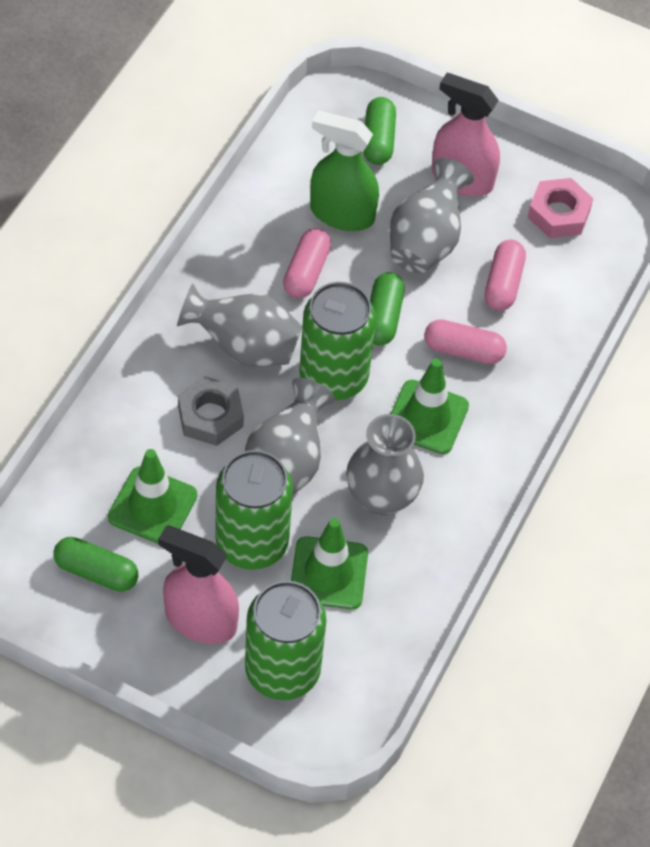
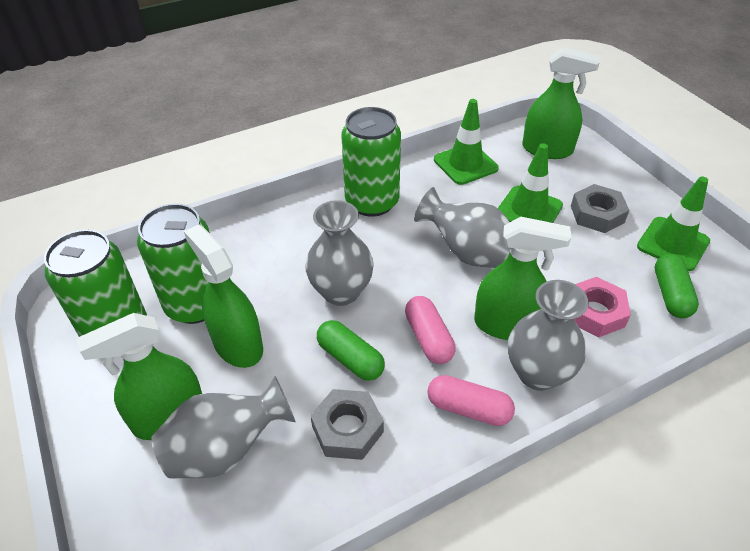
green capsule: 3 -> 2
green spray bottle: 1 -> 4
grey nut: 1 -> 2
pink capsule: 3 -> 2
pink spray bottle: 2 -> 0

